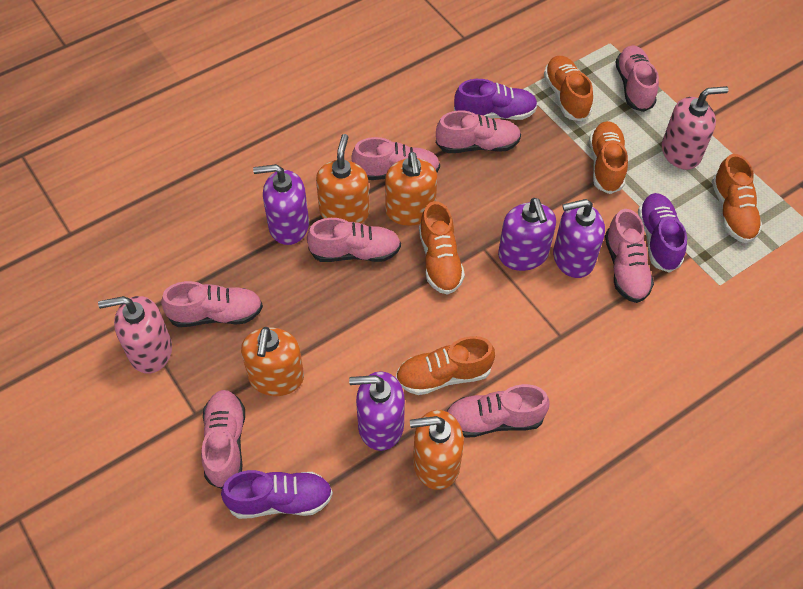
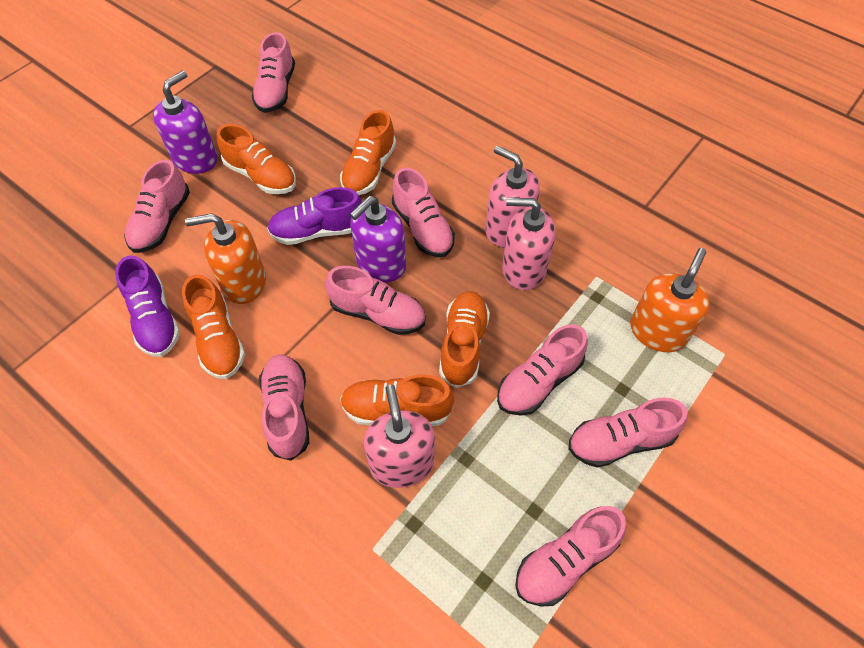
orange soap dispenser: 4 -> 2
pink soap dispenser: 2 -> 3
purple shoe: 3 -> 2
purple soap dispenser: 4 -> 2

